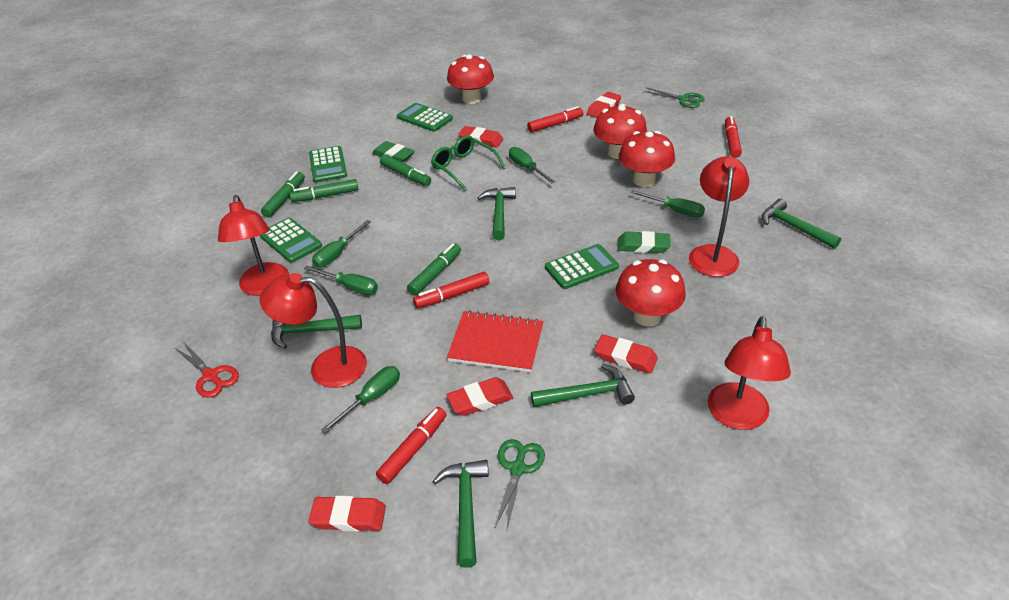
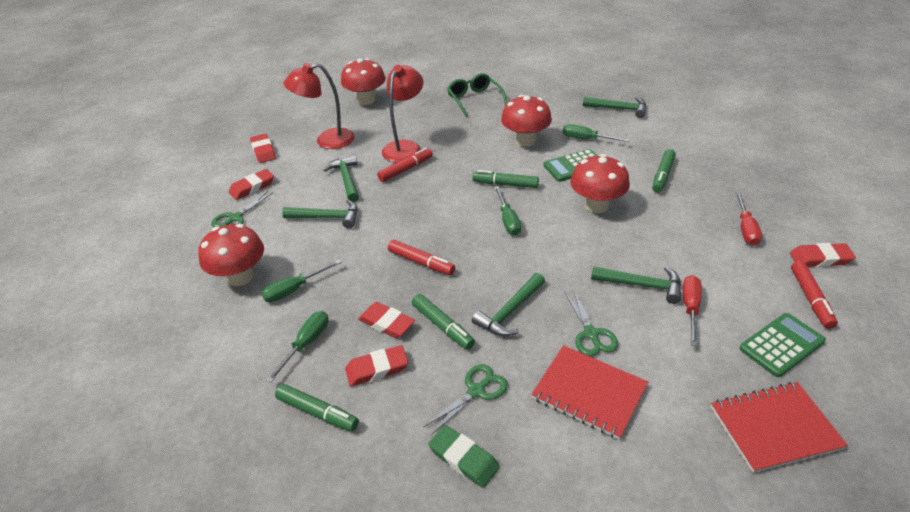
green calculator: 4 -> 2
green eraser: 2 -> 1
green scissors: 2 -> 3
green screwdriver: 5 -> 4
red lamp: 4 -> 2
red marker: 4 -> 3
red notebook: 1 -> 2
red scissors: 1 -> 0
red screwdriver: 0 -> 2

